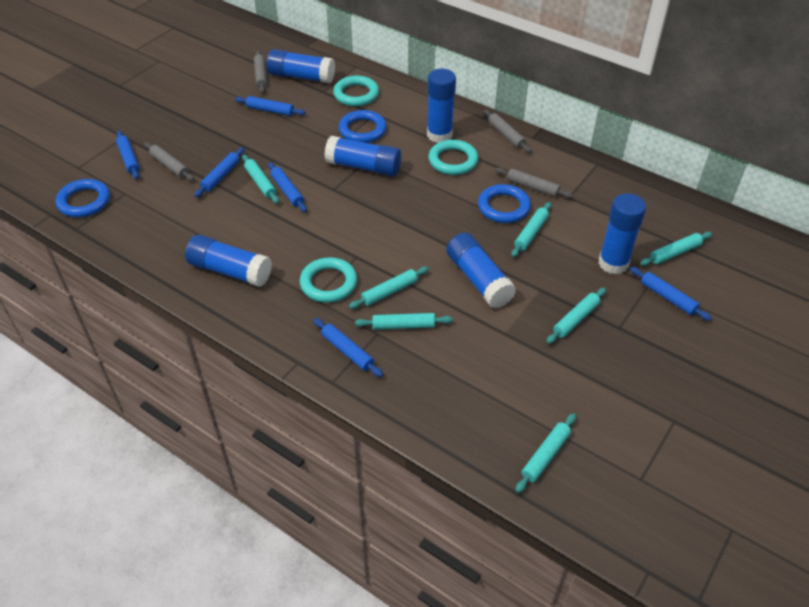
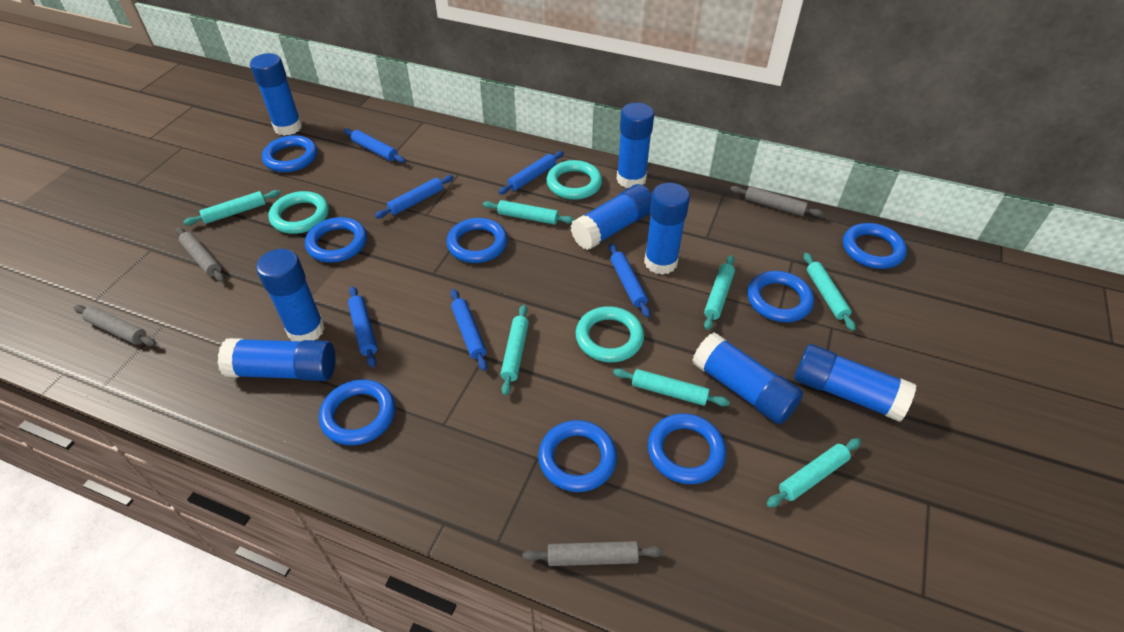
blue glue stick: 6 -> 8
blue ring: 3 -> 8

